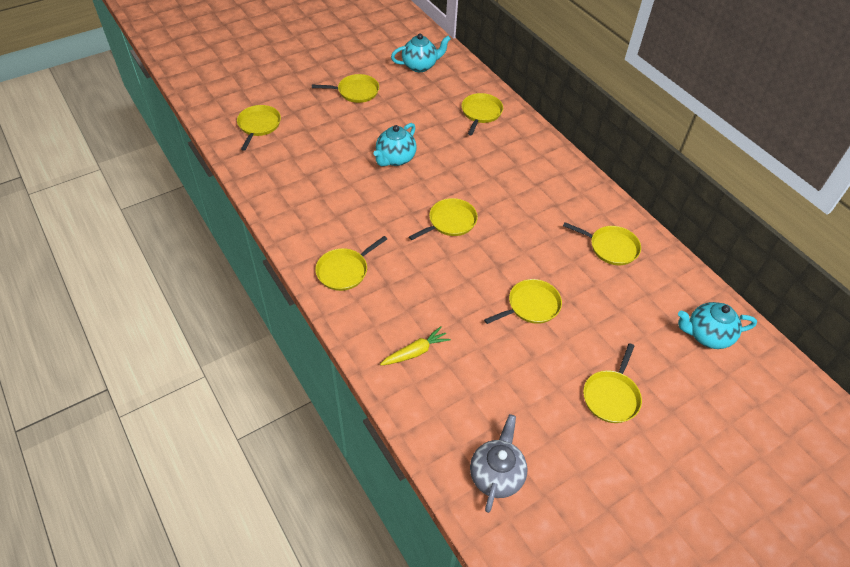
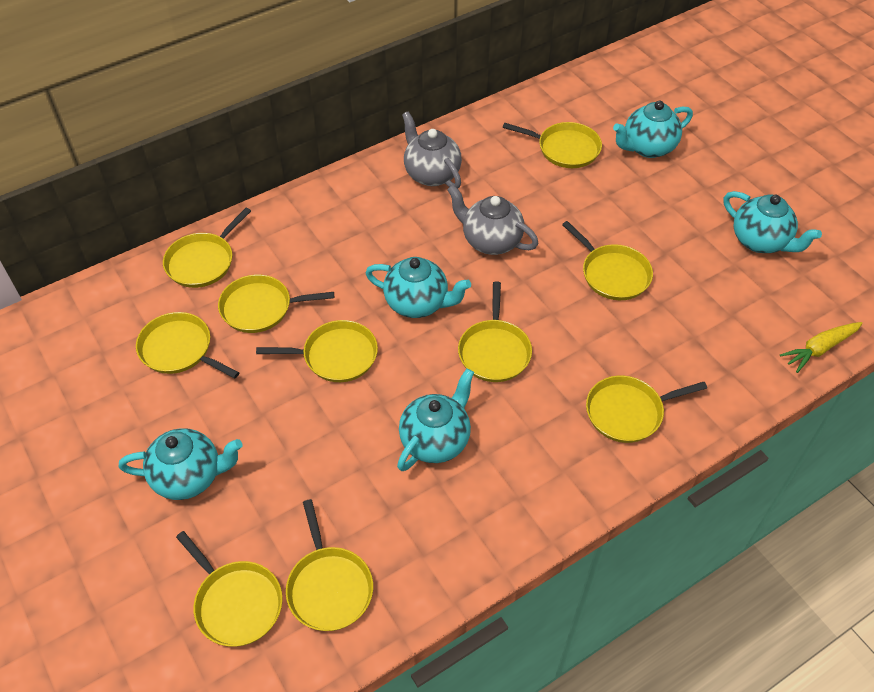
grey teapot: 1 -> 2
turquoise teapot: 3 -> 5
yellow pan: 8 -> 10

